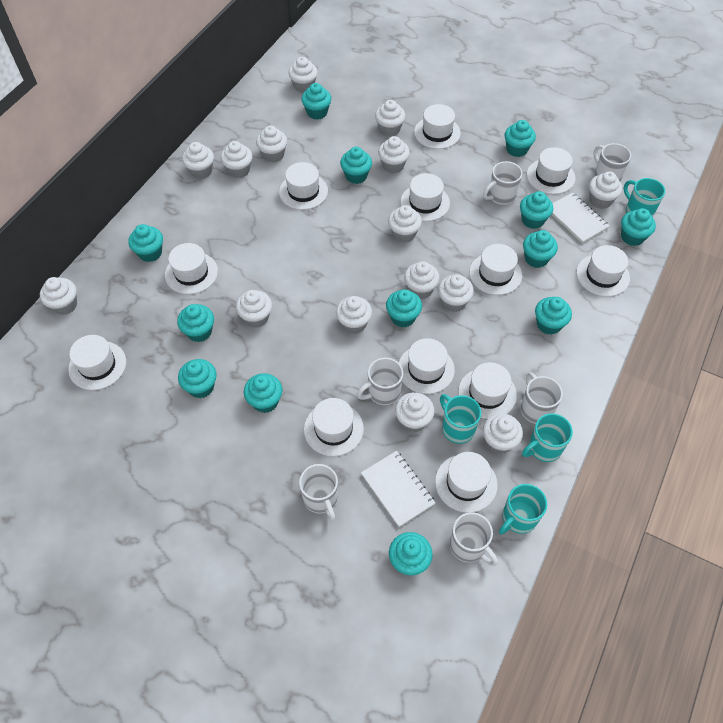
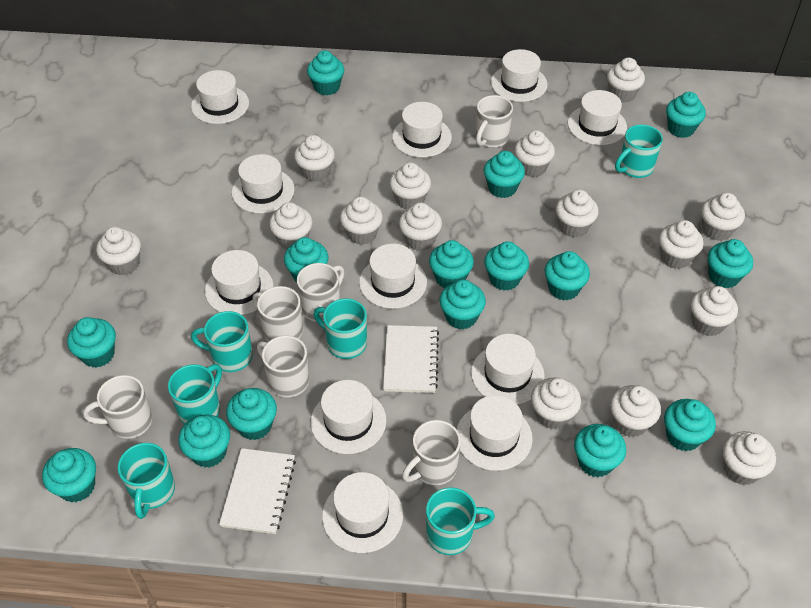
turquoise cupcake: 13 -> 15
turquoise mug: 4 -> 6
white hat: 12 -> 11

